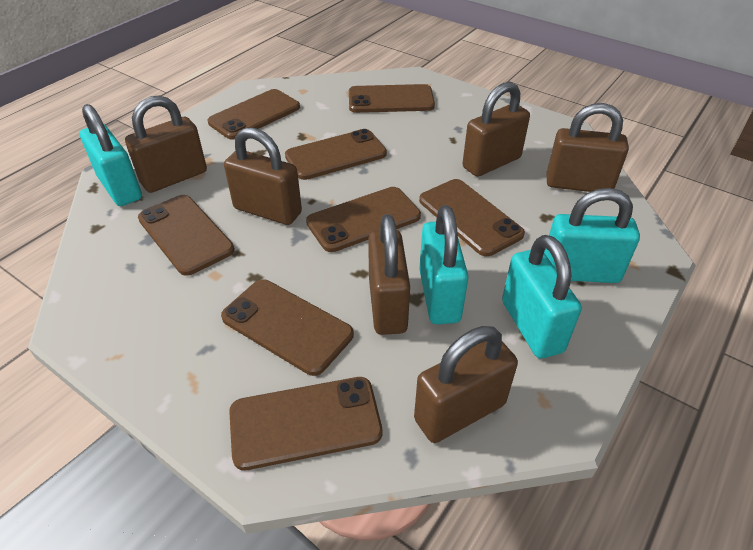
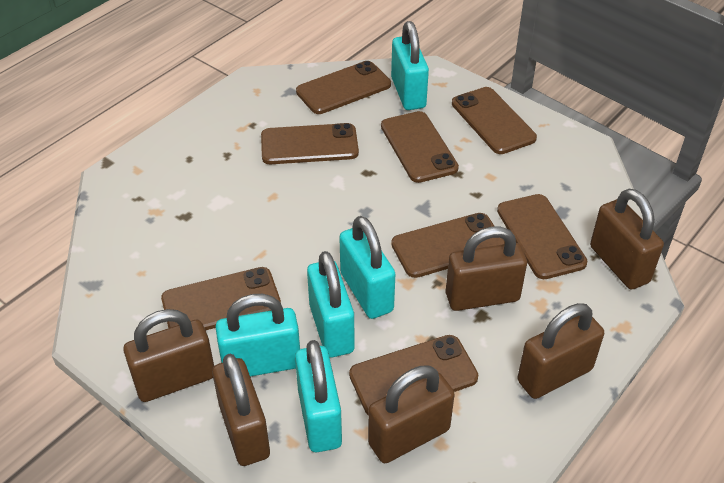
turquoise padlock: 4 -> 5

